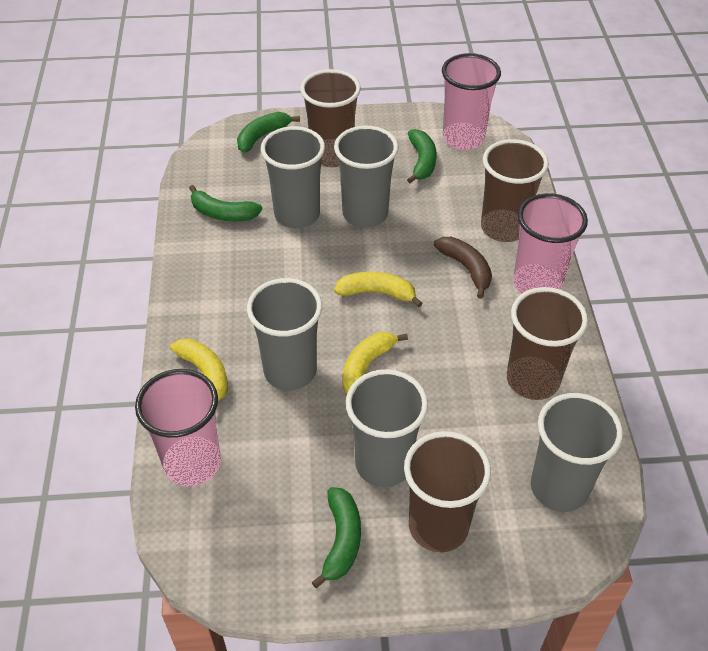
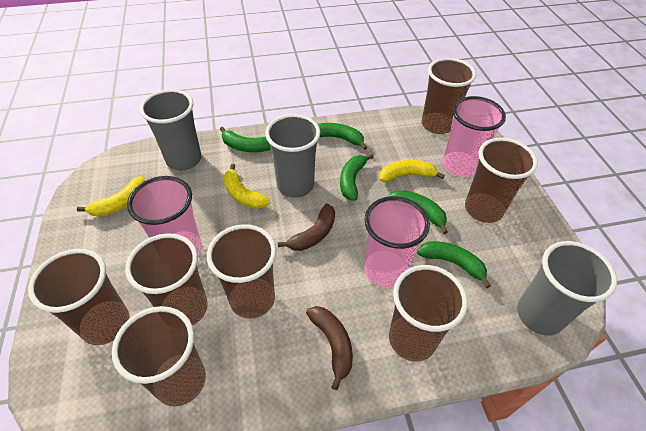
brown banana: 1 -> 2
brown cup: 4 -> 7
green banana: 4 -> 5
grey cup: 5 -> 3

